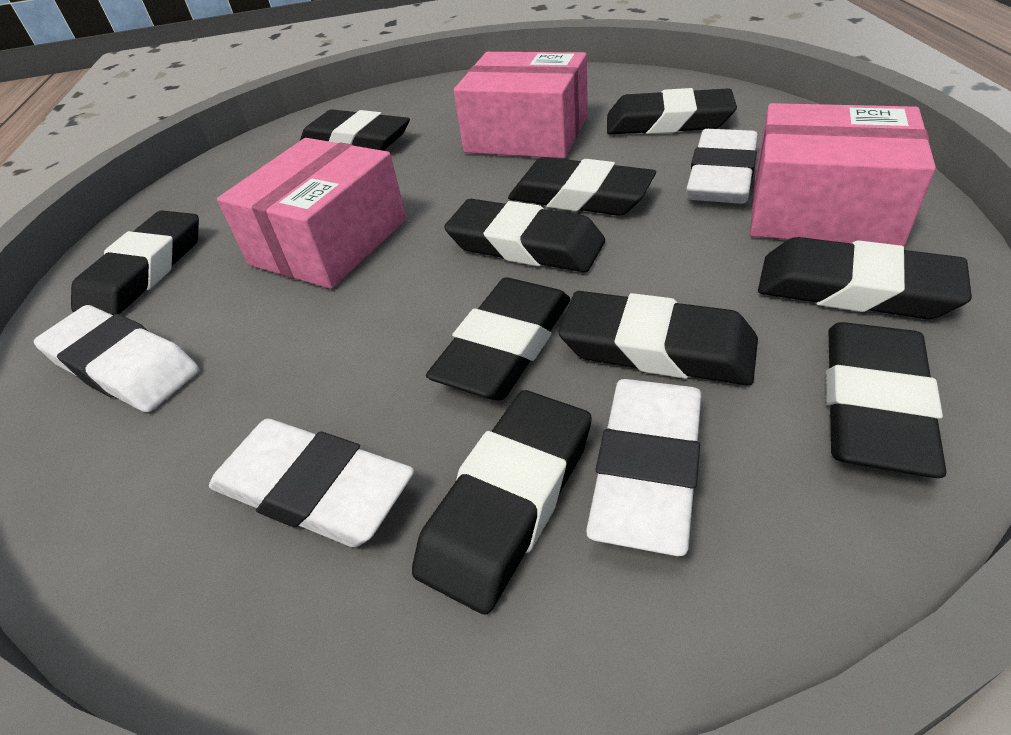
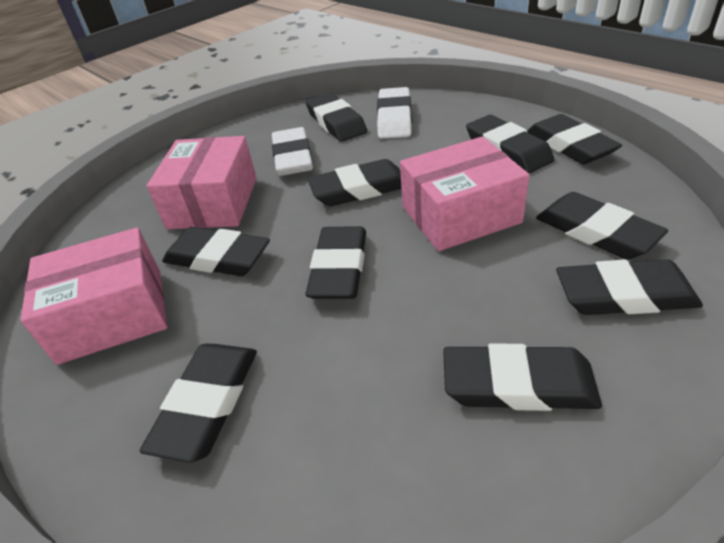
white eraser: 4 -> 2

